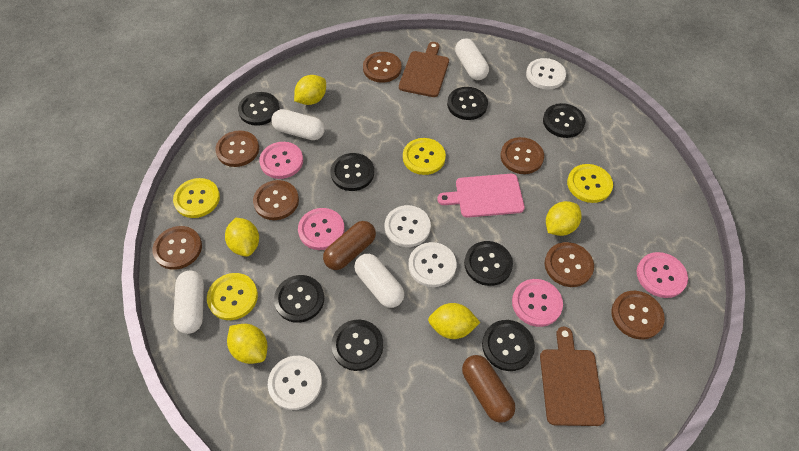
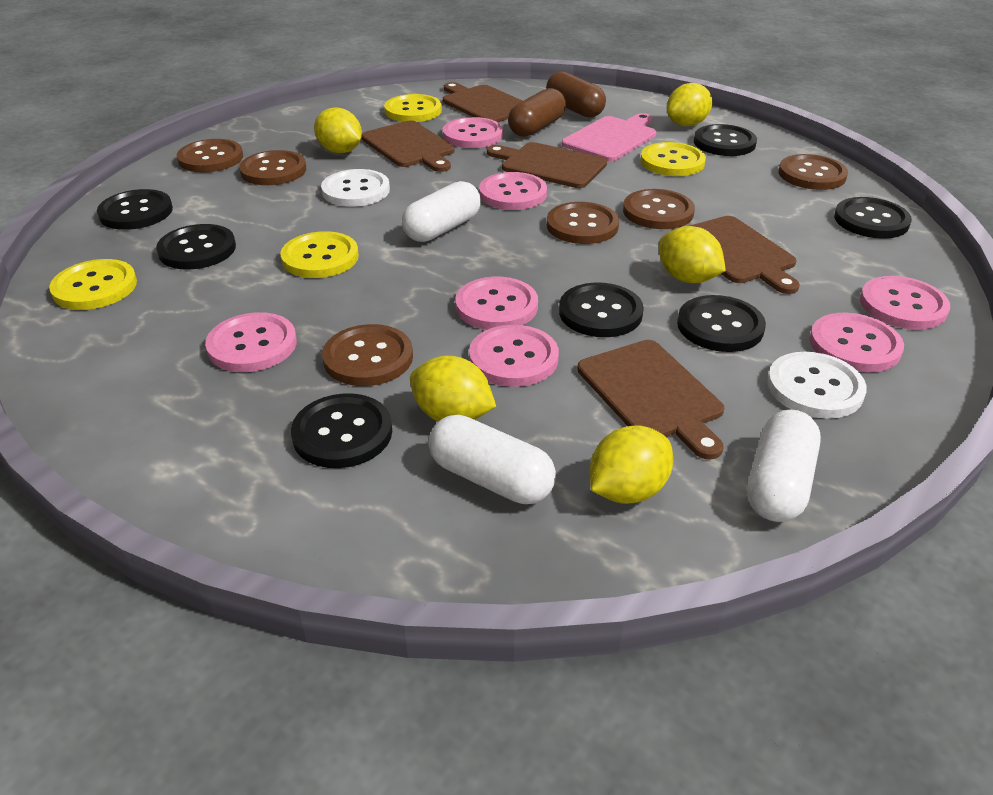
black button: 8 -> 7
brown button: 7 -> 6
brown cutting board: 2 -> 5
pink button: 4 -> 7
white button: 4 -> 2
white capsule: 4 -> 3

